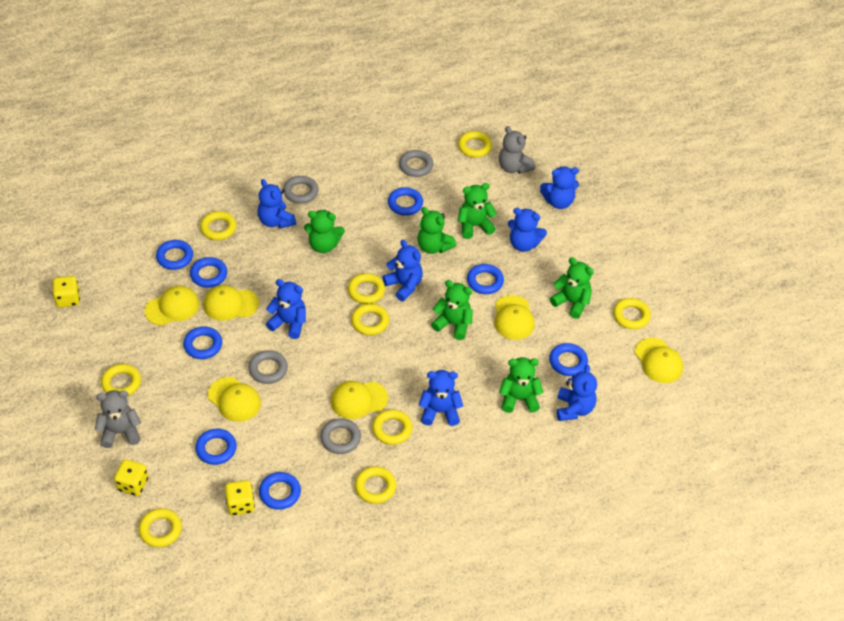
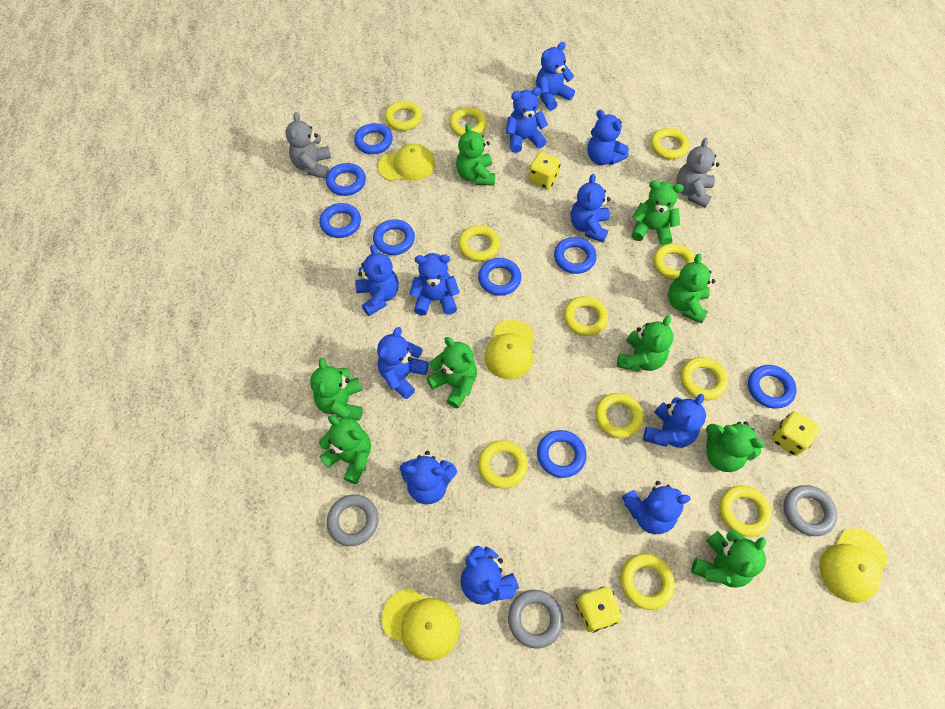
blue teddy bear: 7 -> 11
green teddy bear: 6 -> 9
grey ring: 4 -> 3
yellow cap: 6 -> 4
yellow ring: 9 -> 11

